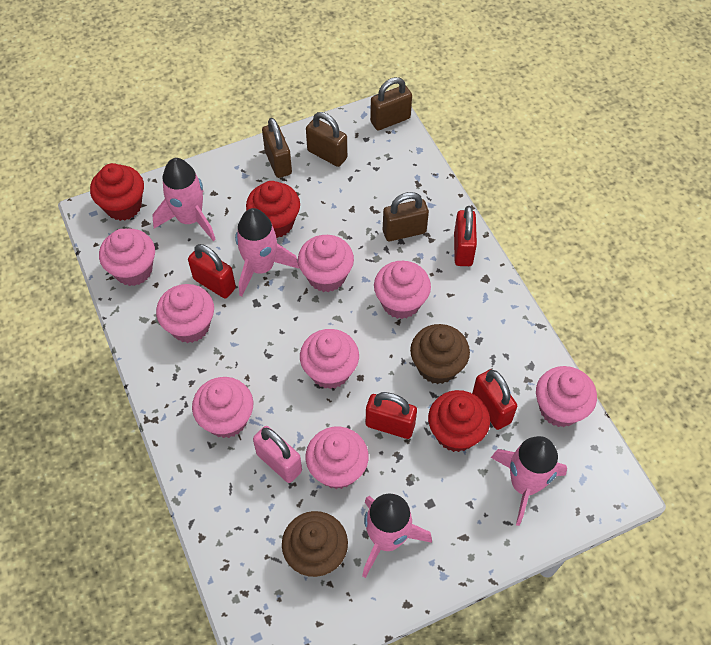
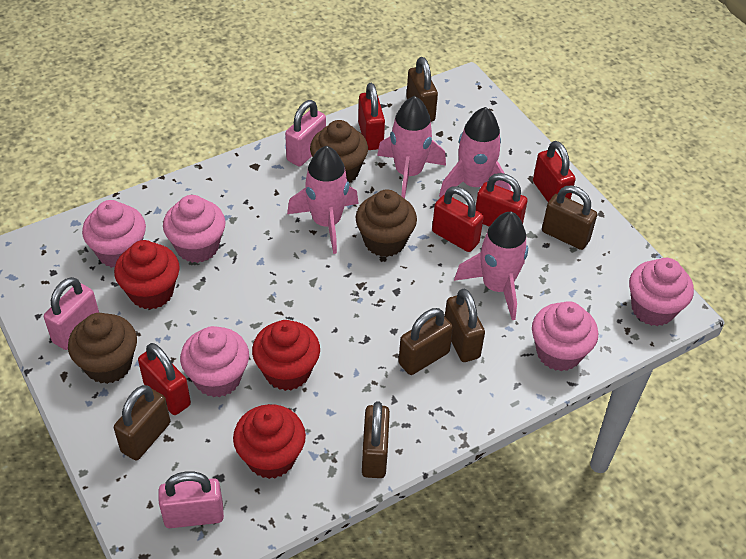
brown cupcake: 2 -> 3
brown padlock: 4 -> 6
pink cupcake: 8 -> 5
pink padlock: 1 -> 3
red padlock: 4 -> 5

